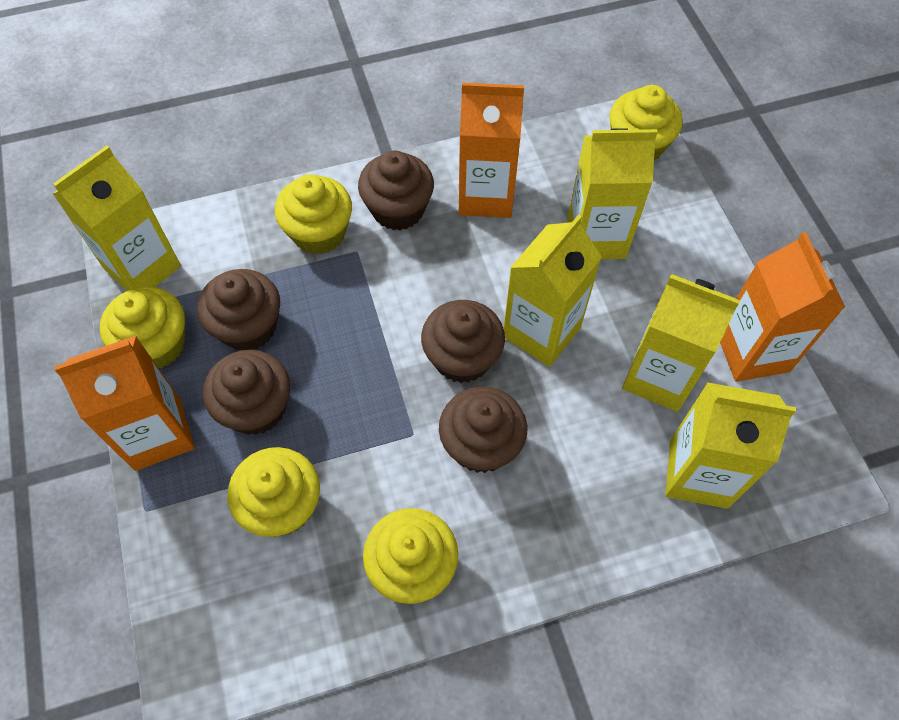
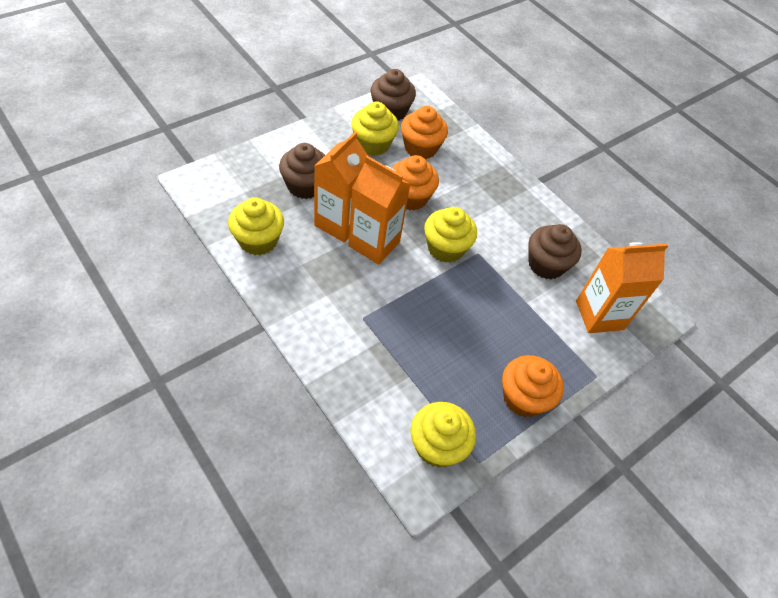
brown cupcake: 5 -> 3
orange cupcake: 0 -> 3
yellow carton: 5 -> 0
yellow cupcake: 5 -> 4

